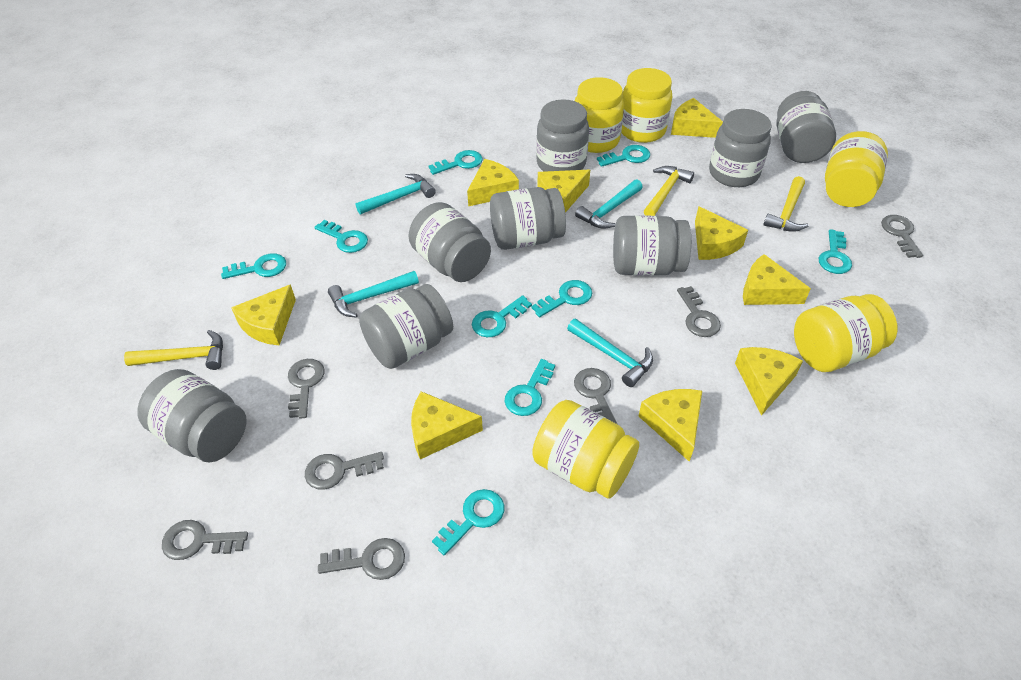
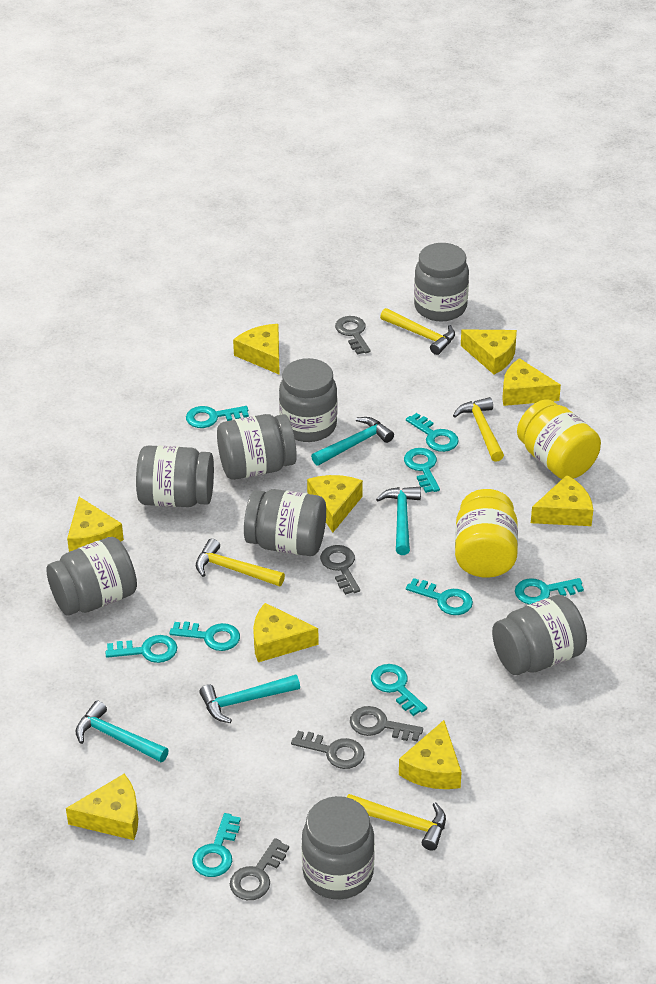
grey key: 7 -> 5
yellow hammer: 3 -> 4
yellow jar: 5 -> 2

